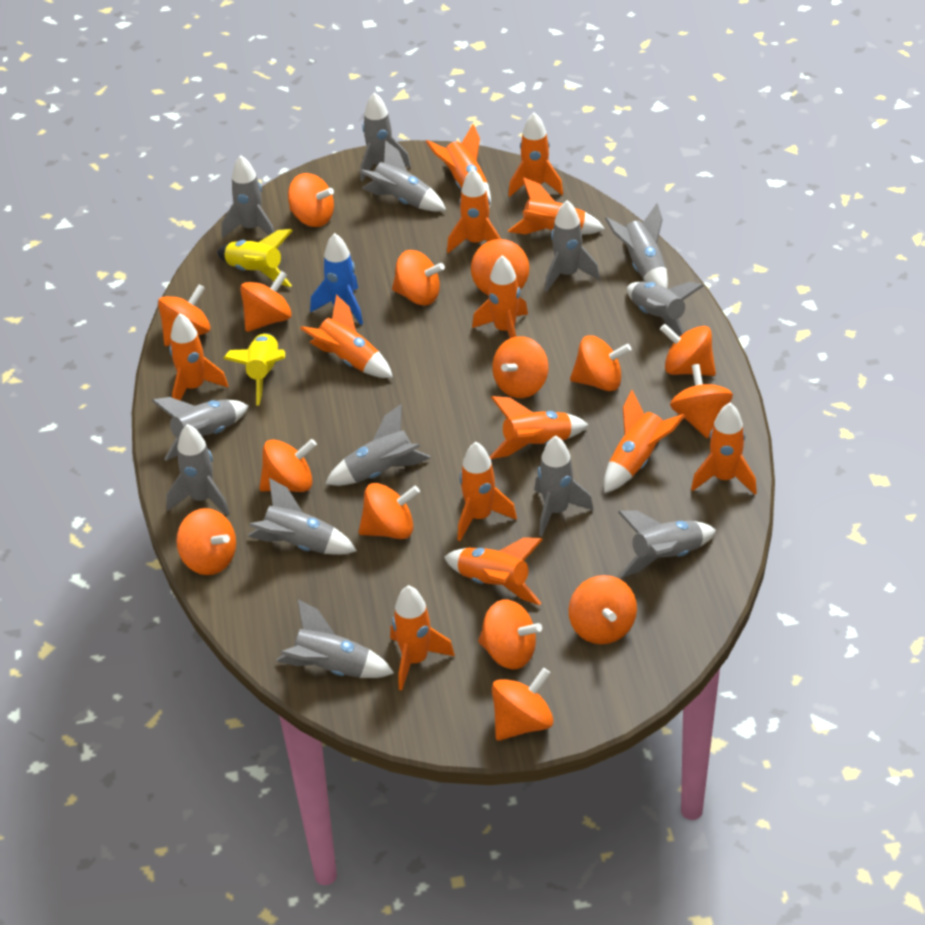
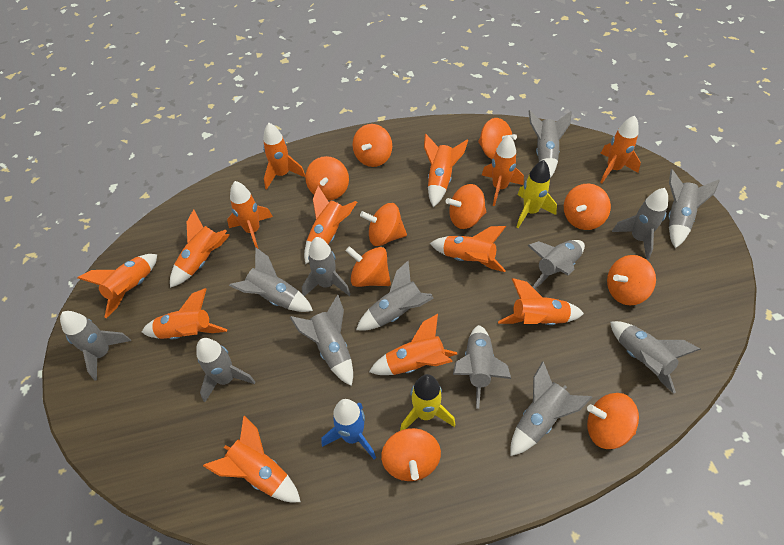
orange spinning top: 15 -> 10

